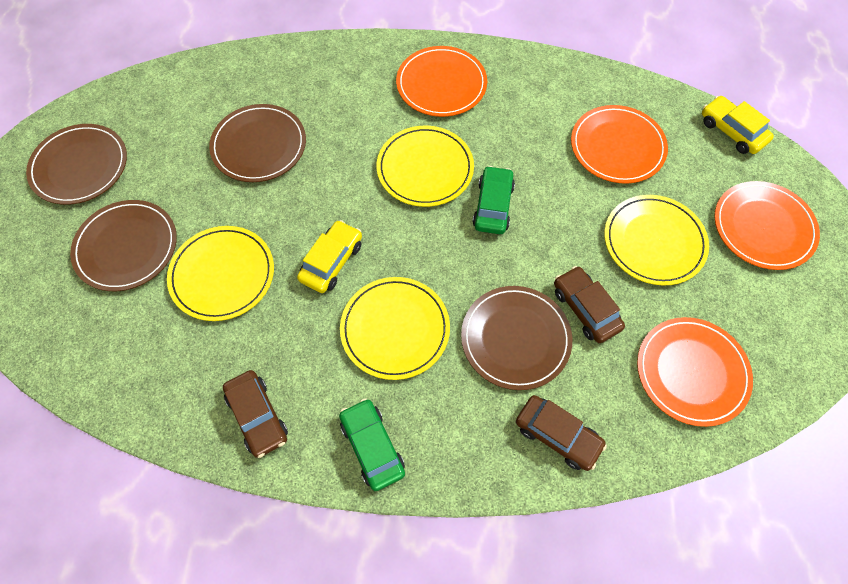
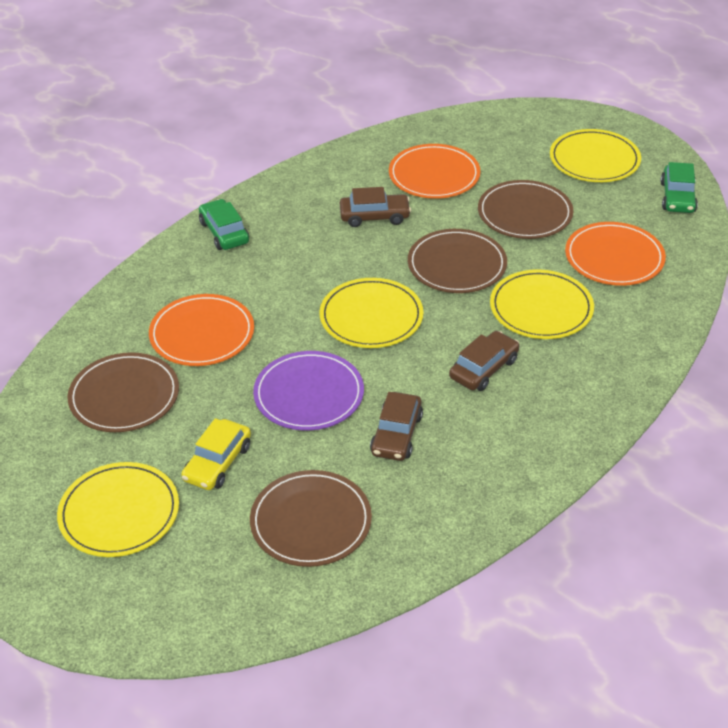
orange plate: 4 -> 3
purple plate: 0 -> 1
yellow car: 2 -> 1

